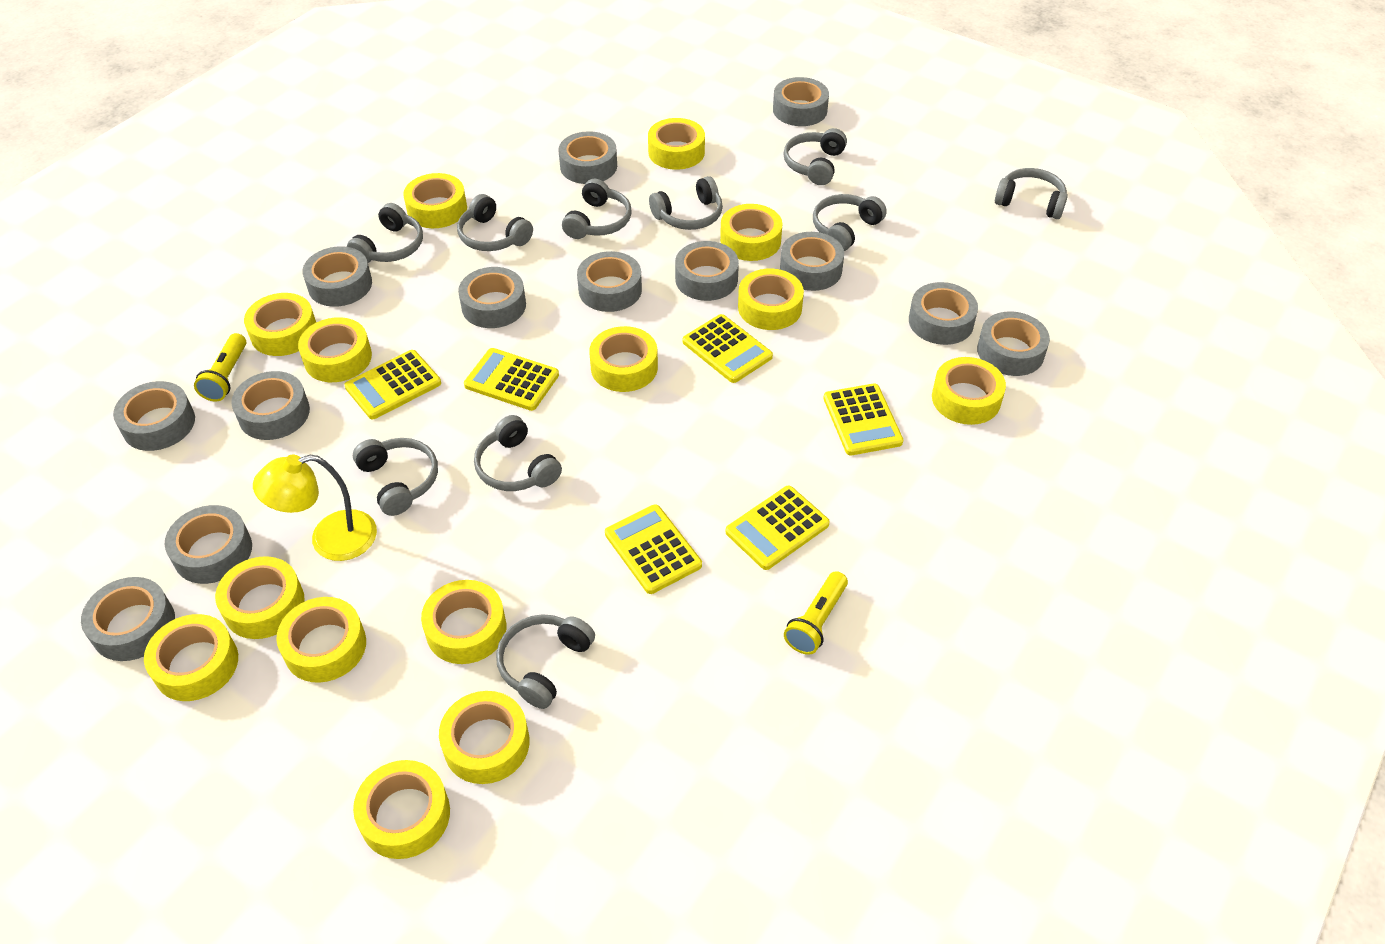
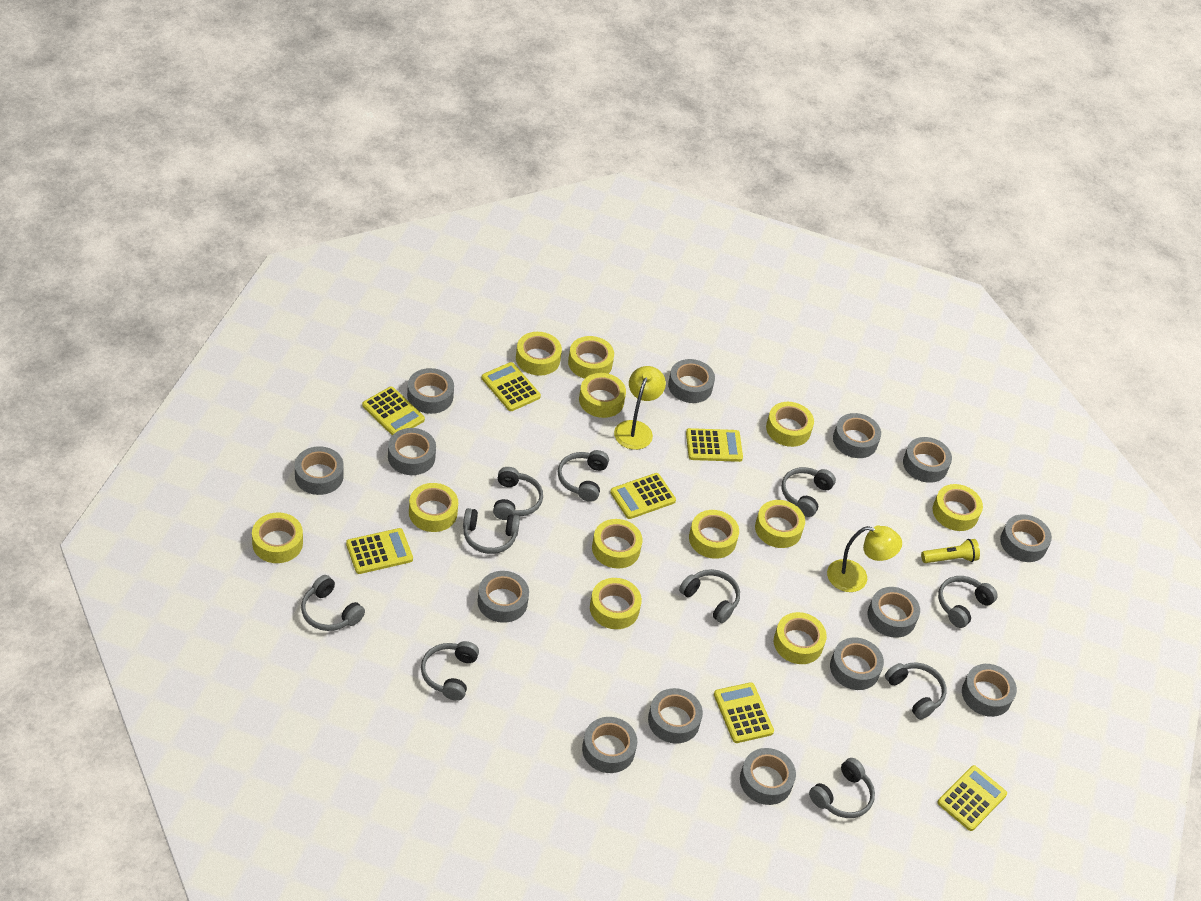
grey tape: 13 -> 14
yellow calculator: 6 -> 7
yellow flashlight: 2 -> 1
yellow lamp: 1 -> 2
yellow tape: 14 -> 12

